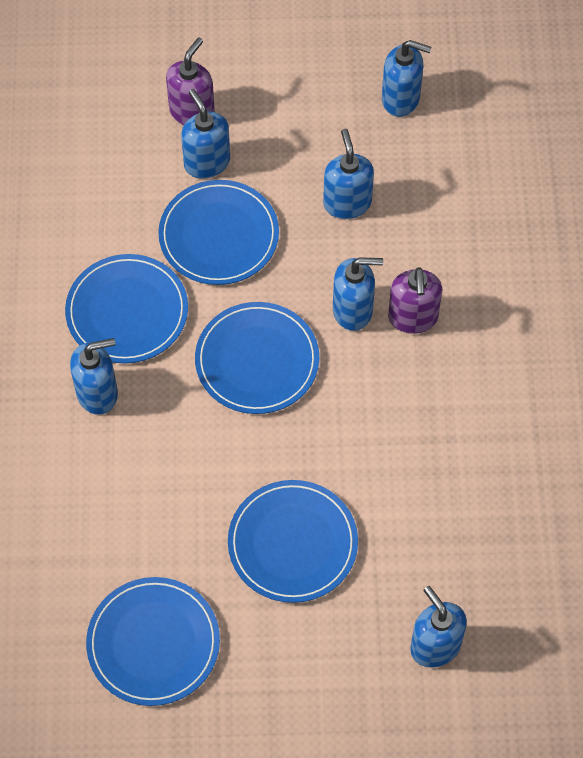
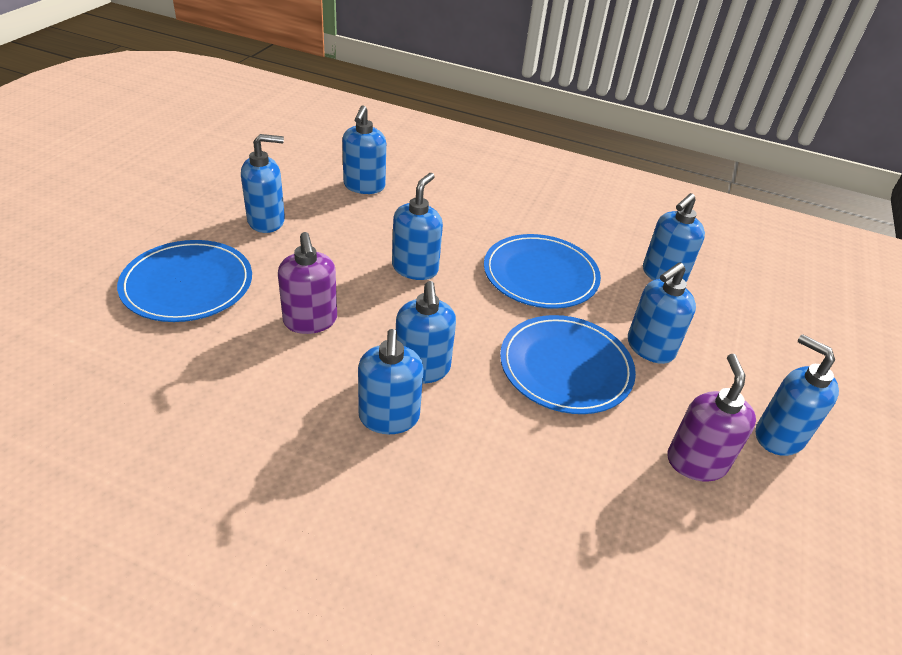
blue plate: 5 -> 3
blue soap dispenser: 6 -> 8

